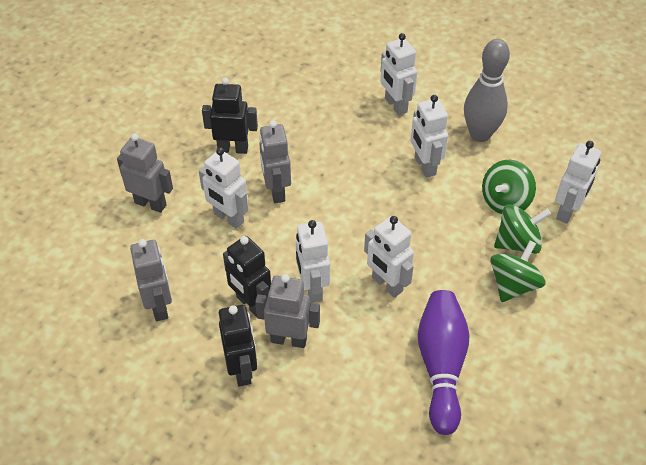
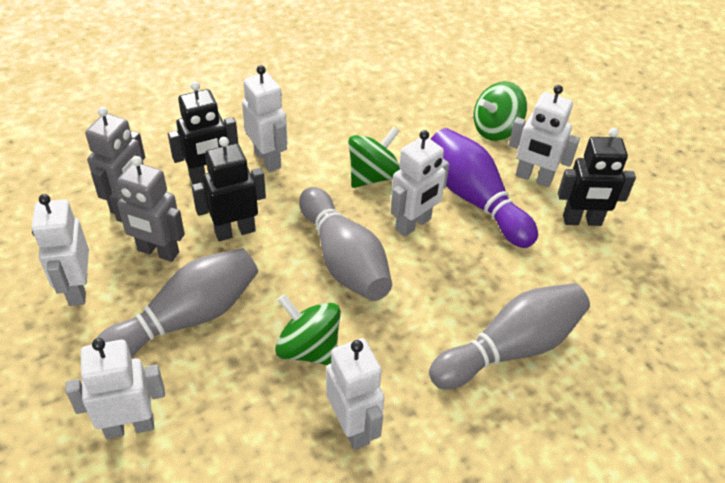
grey bowling pin: 1 -> 3
grey robot: 4 -> 2

